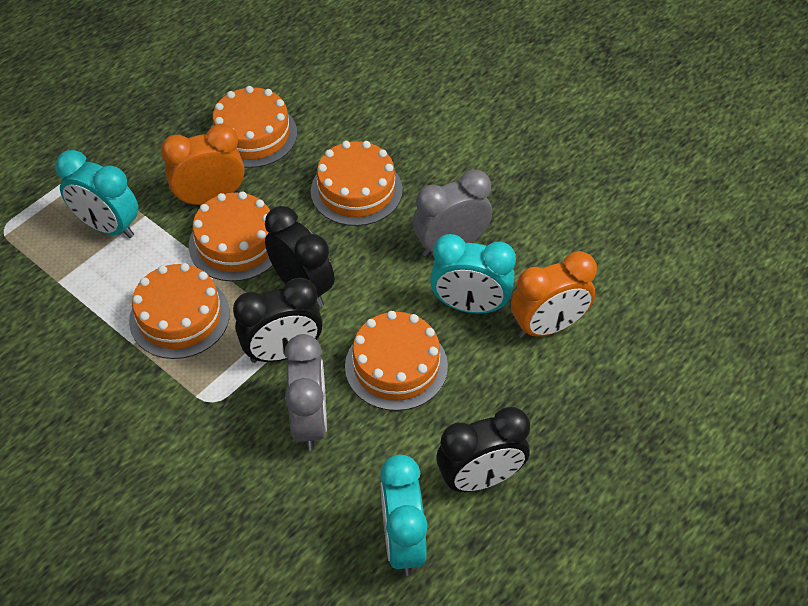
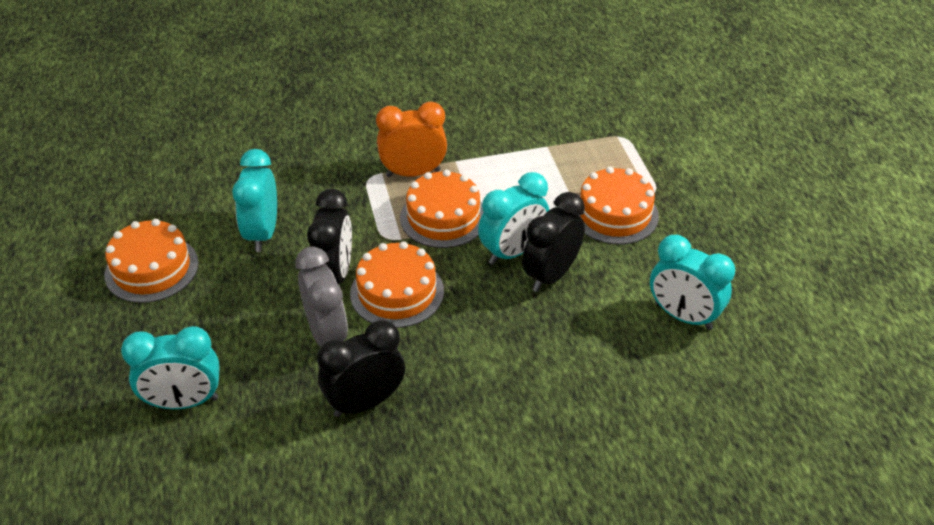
grey clock: 2 -> 1
orange cake: 5 -> 4
orange clock: 2 -> 1
turquoise clock: 3 -> 4

